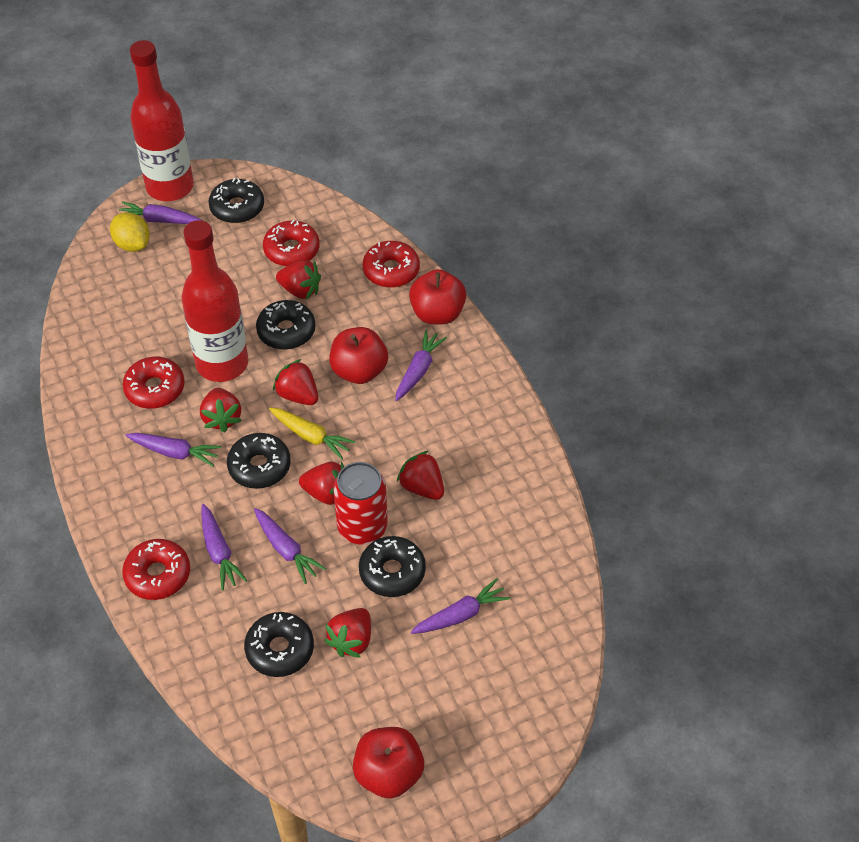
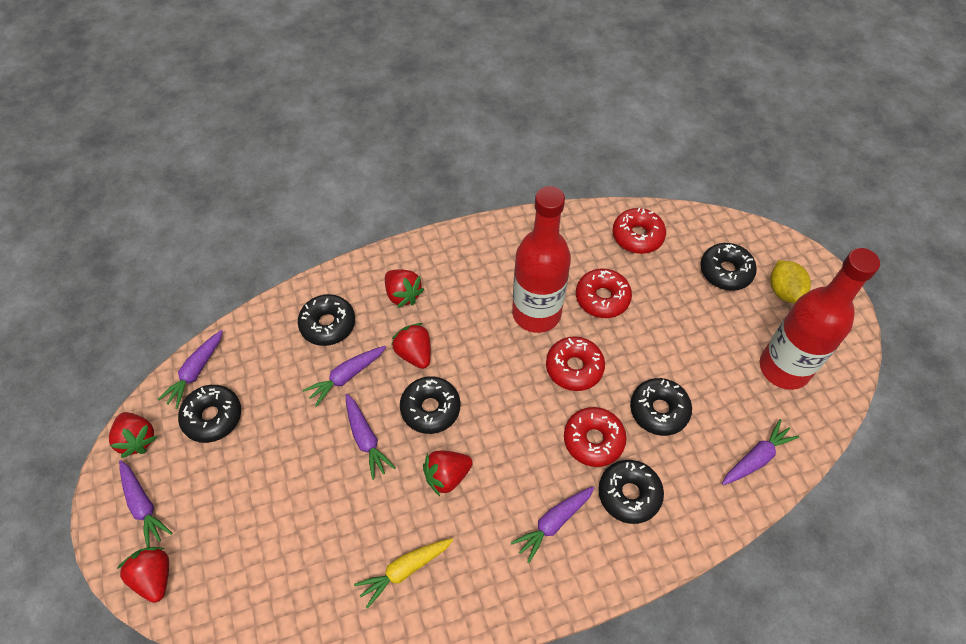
black donut: 5 -> 6
red apple: 3 -> 0
red can: 1 -> 0
red strawberry: 6 -> 5

